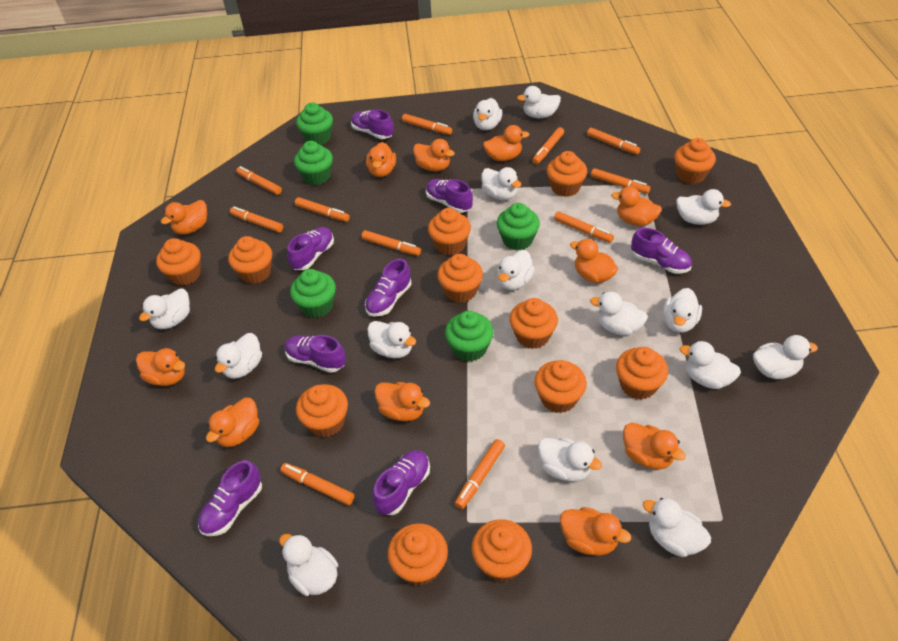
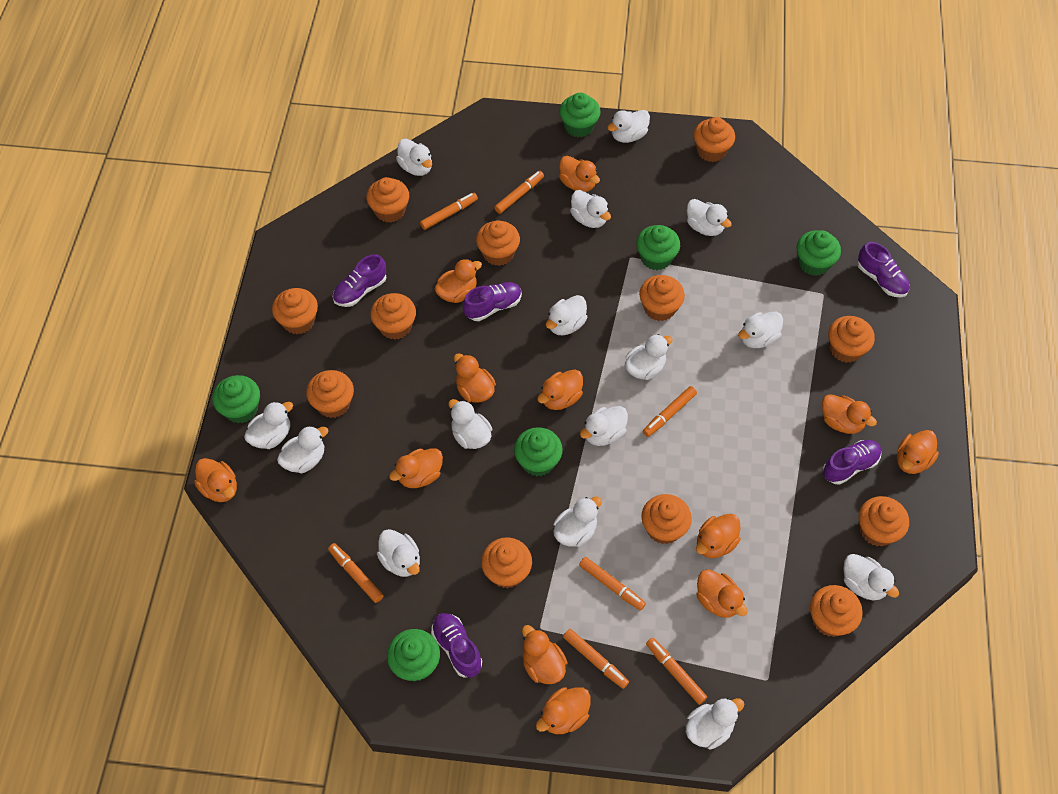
green cupcake: 5 -> 6
orange duck: 11 -> 12
orange marker: 11 -> 7
purple shoe: 8 -> 5

